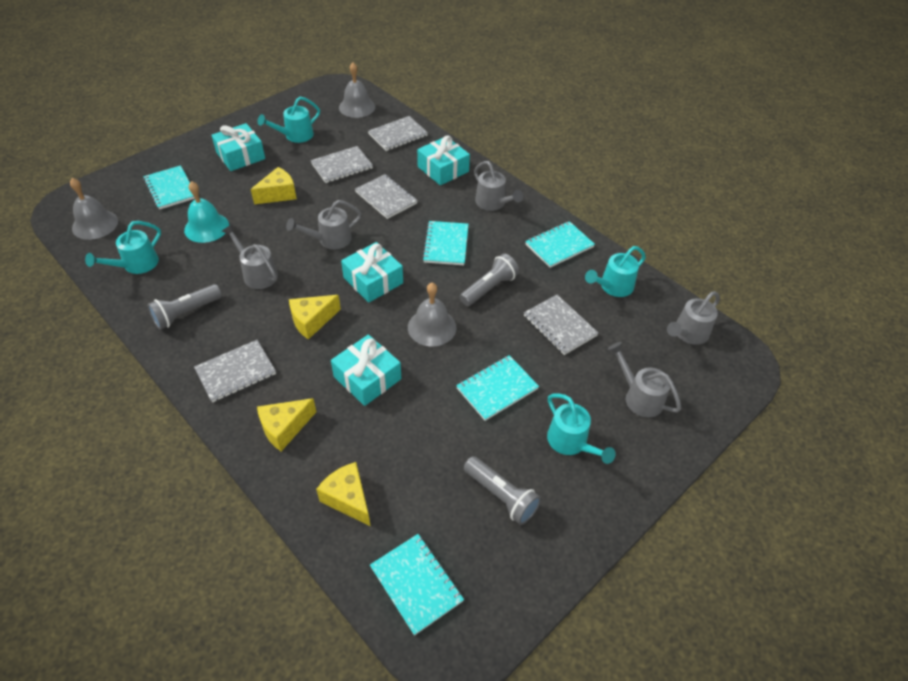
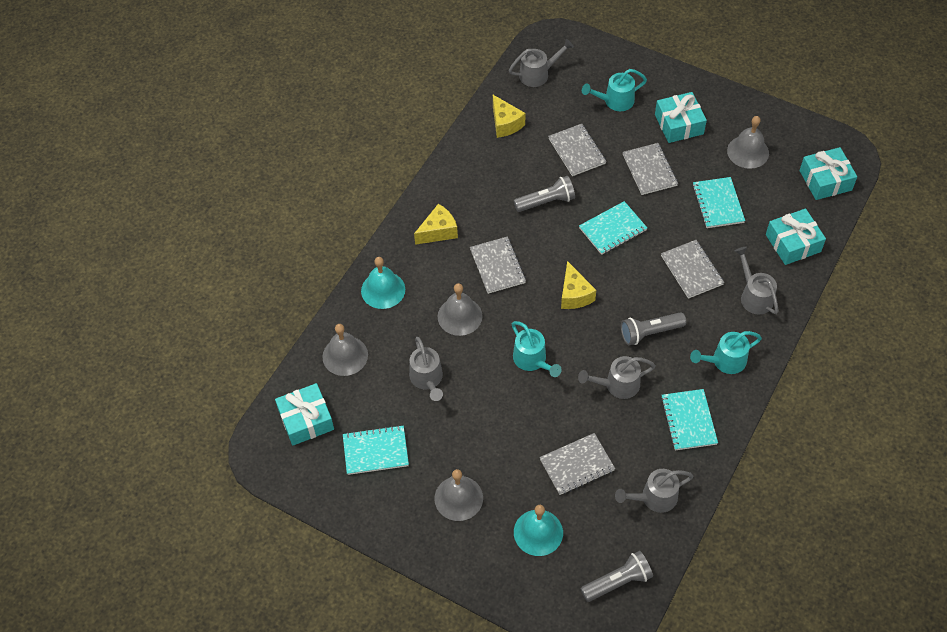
grey bell: 3 -> 4
turquoise bell: 1 -> 2
turquoise notebook: 5 -> 4
turquoise watering can: 4 -> 3
yellow cheese: 4 -> 3

